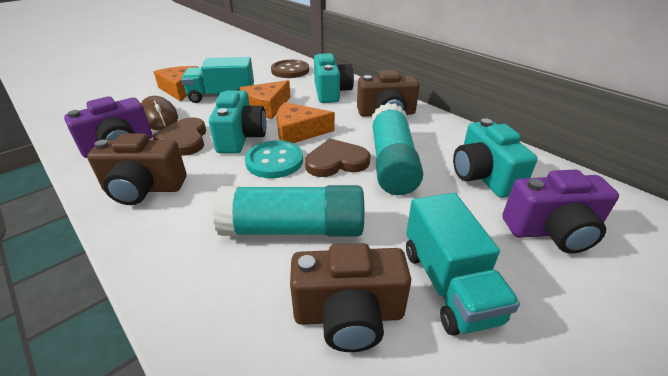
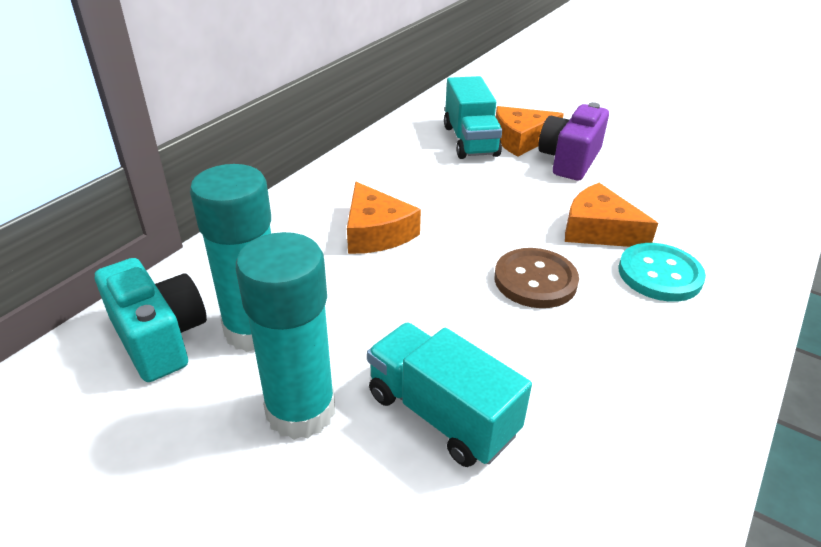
brown camera: 3 -> 0
brown heart: 2 -> 0
brown mouse: 1 -> 0
purple camera: 2 -> 1
turquoise camera: 3 -> 1

